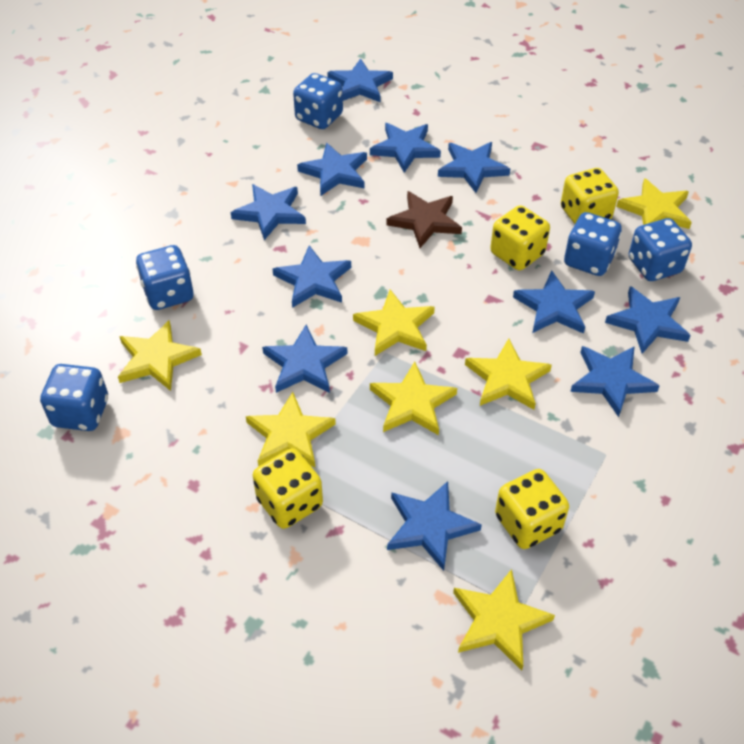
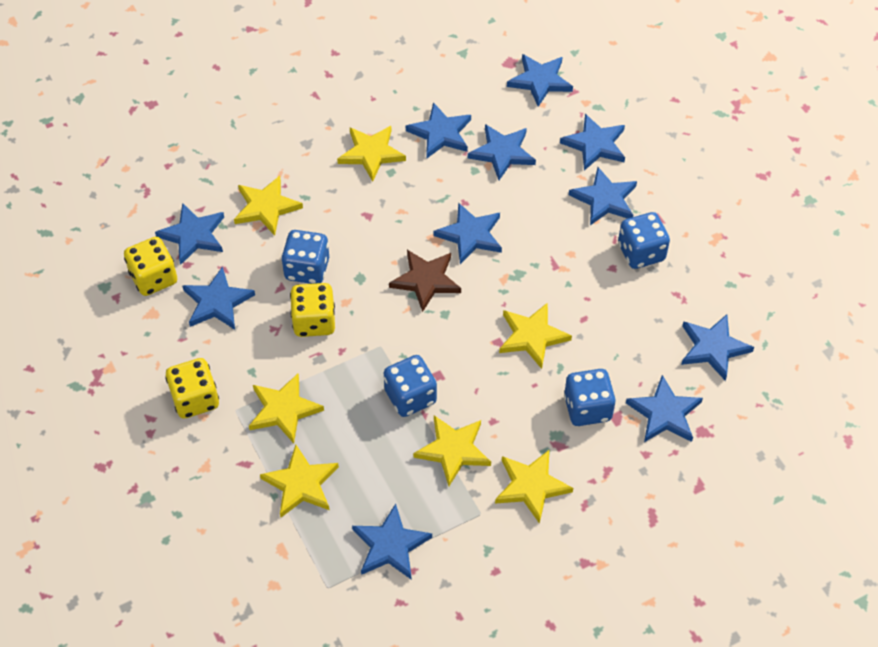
blue dice: 5 -> 4
yellow dice: 4 -> 3

